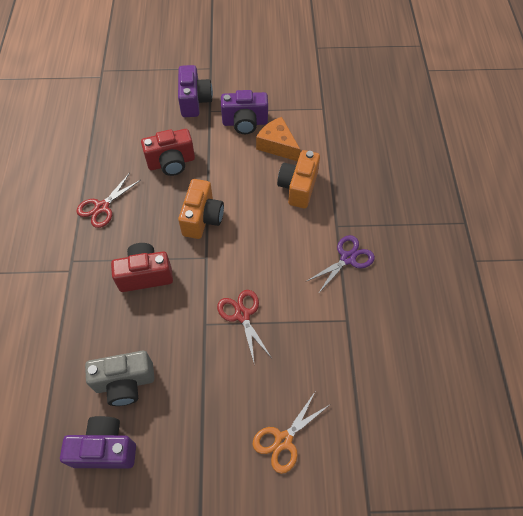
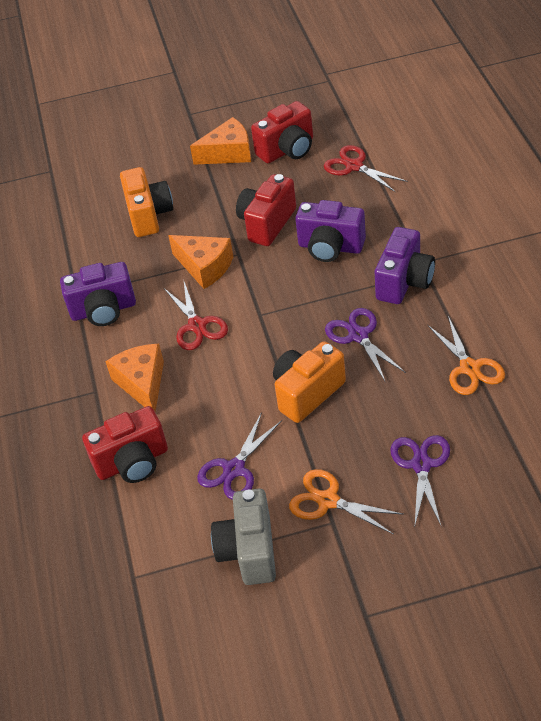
orange cheese: 1 -> 3
orange scissors: 1 -> 2
purple scissors: 1 -> 3
red camera: 2 -> 3

